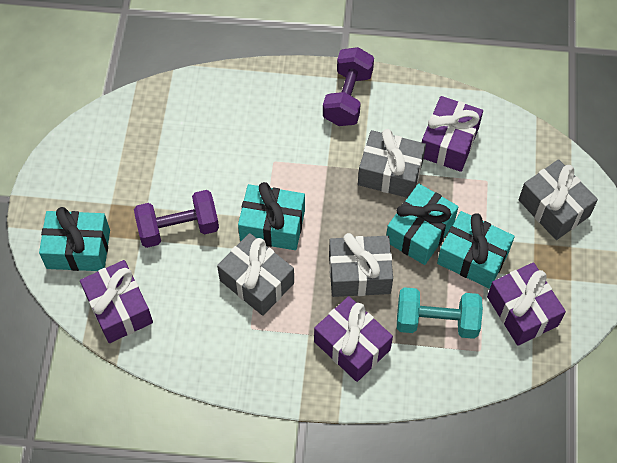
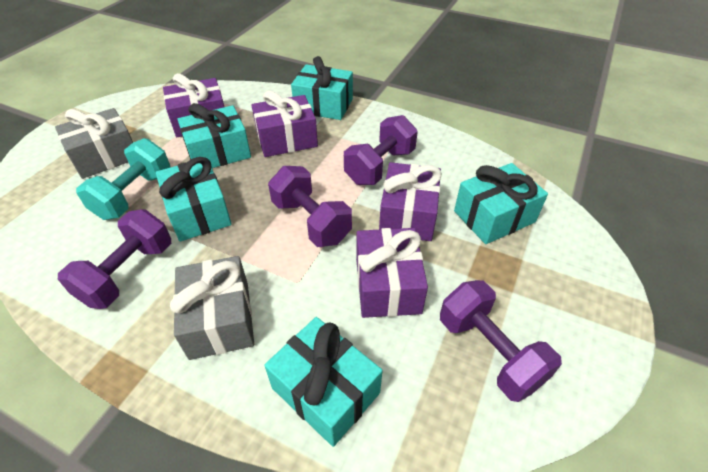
grey gift: 4 -> 2
purple dumbbell: 2 -> 4
turquoise gift: 4 -> 5

